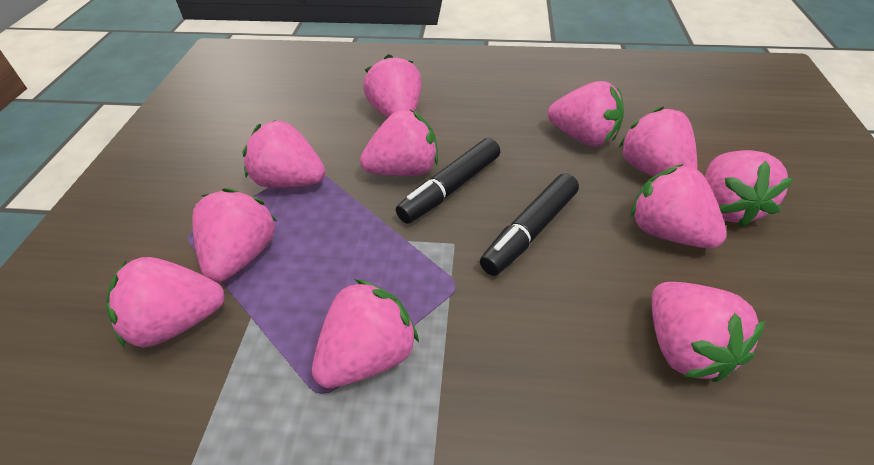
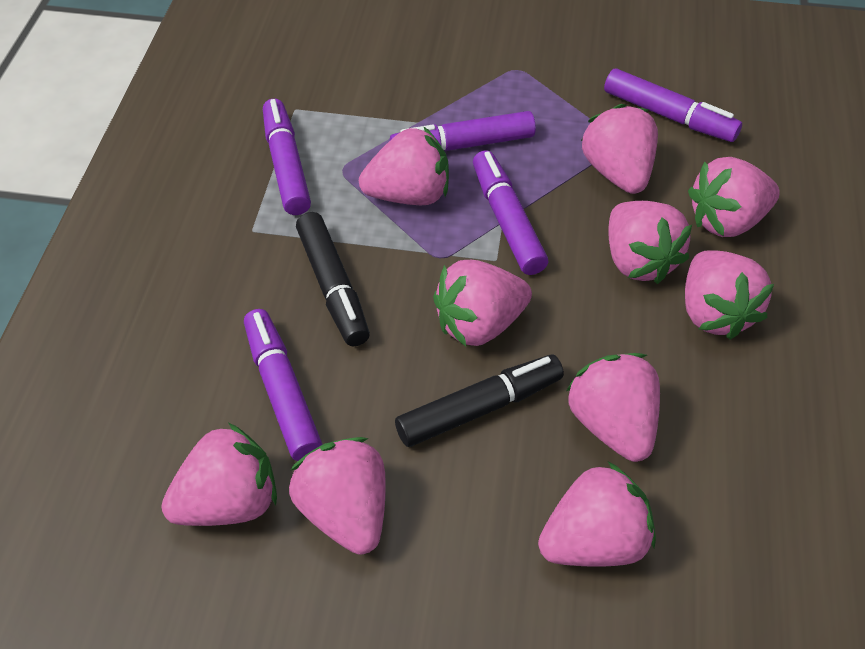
pink strawberry: 11 -> 10
purple marker: 0 -> 5

